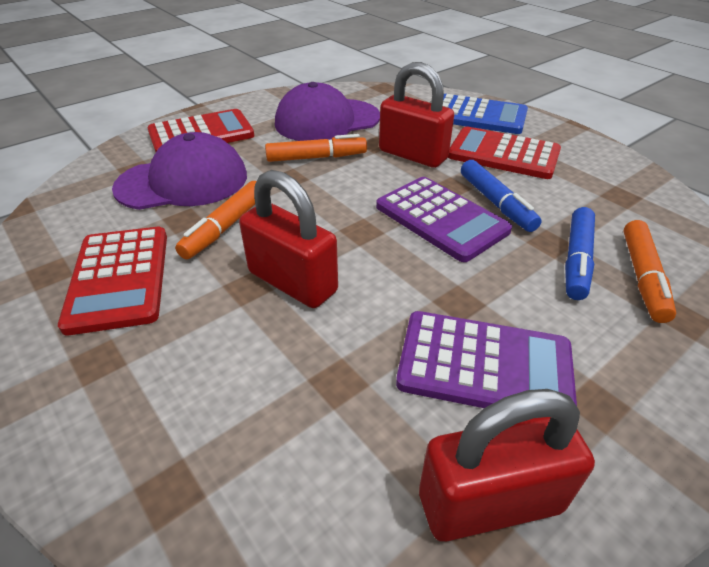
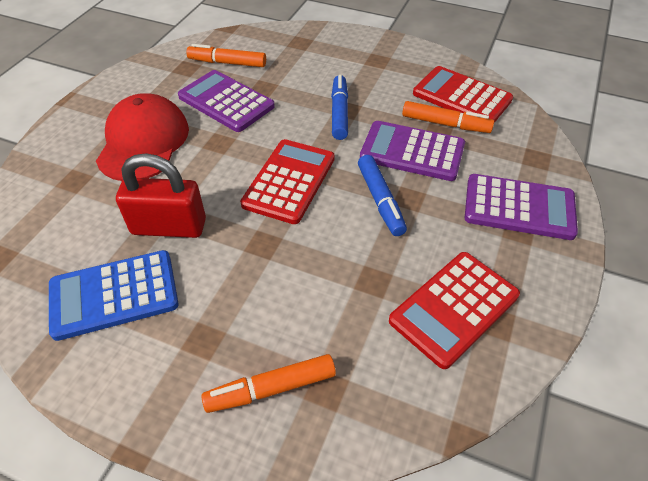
purple calculator: 2 -> 3
purple cap: 2 -> 0
red cap: 0 -> 1
red padlock: 3 -> 1

